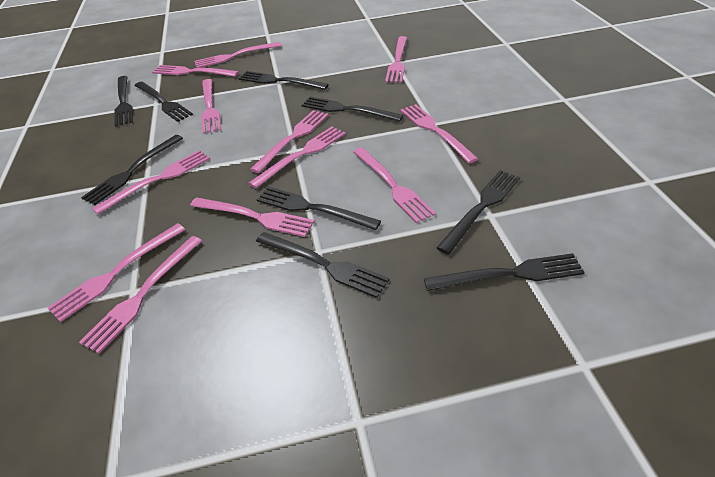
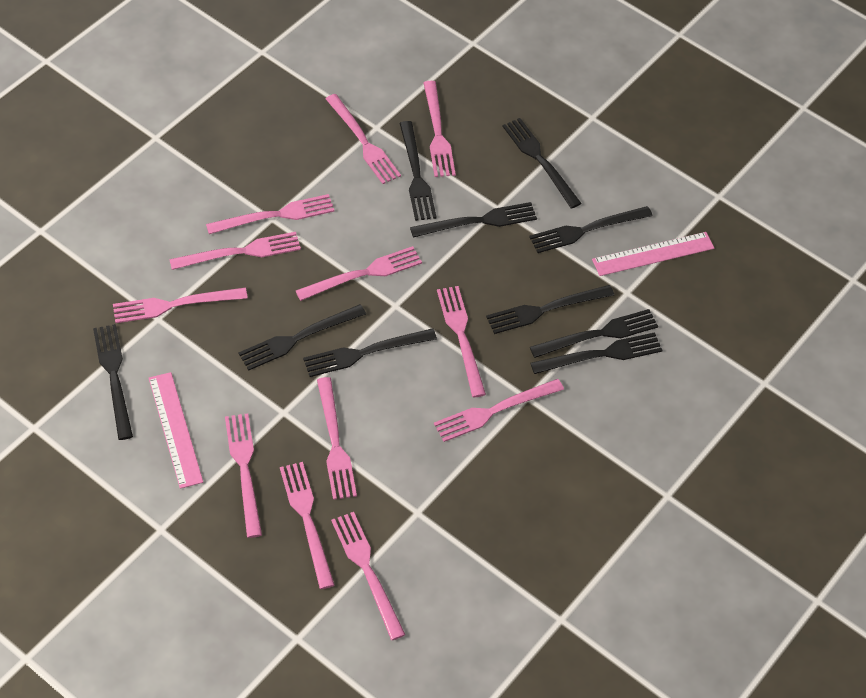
black fork: 9 -> 10
pink ruler: 0 -> 2

